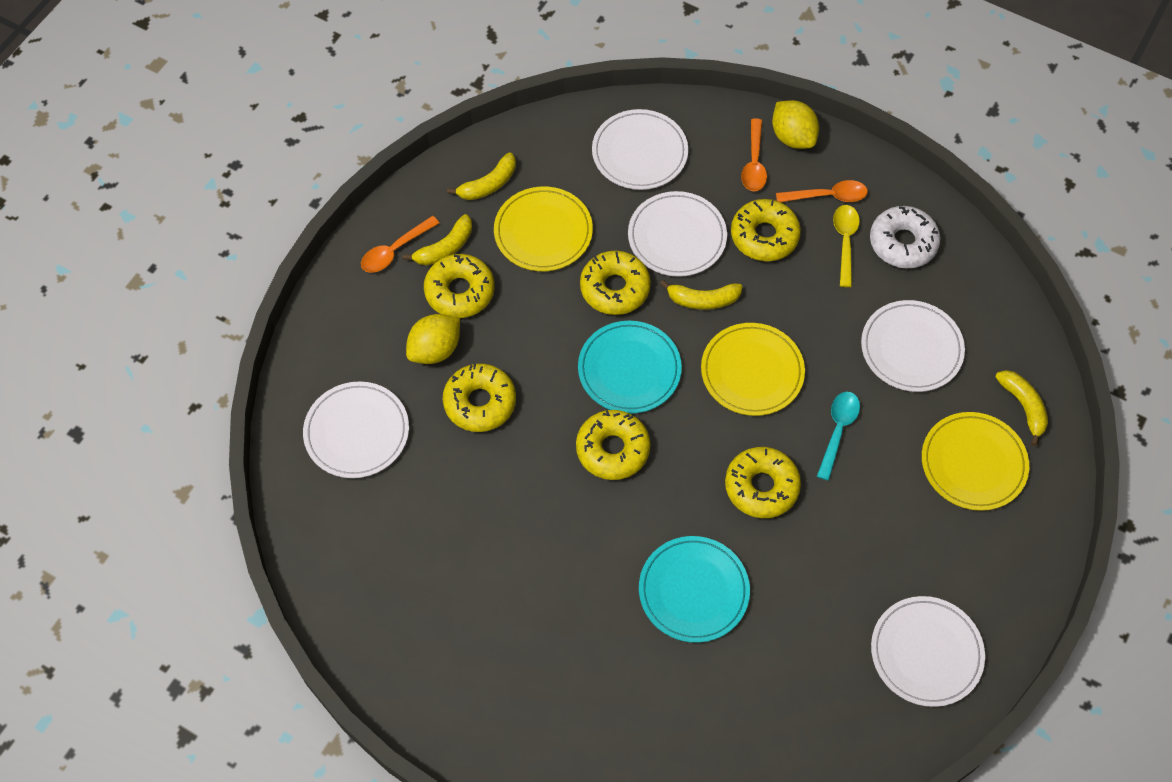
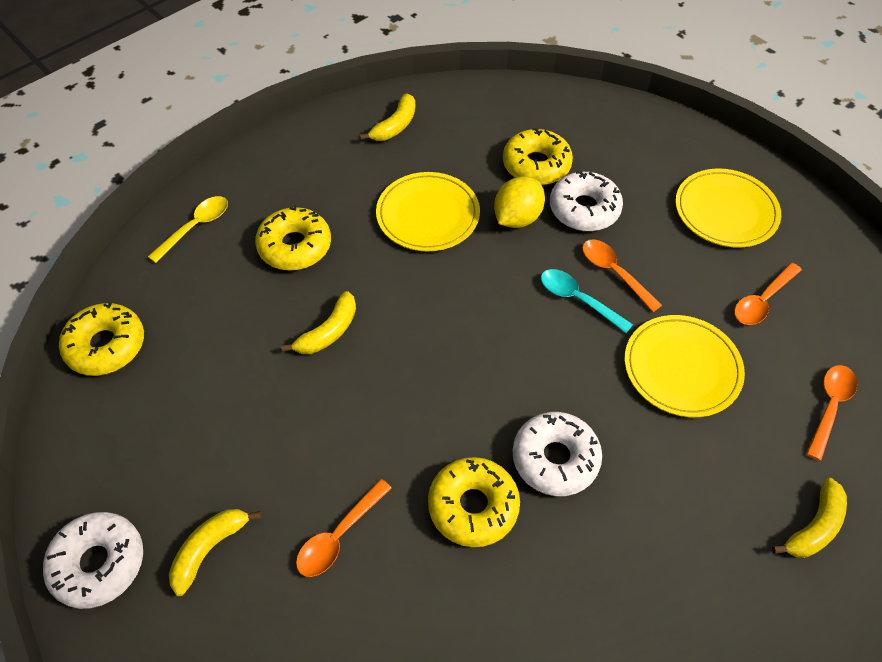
orange spoon: 3 -> 4
turquoise plate: 2 -> 0
white donut: 1 -> 3
white plate: 5 -> 0
yellow donut: 6 -> 4
yellow lemon: 2 -> 1

